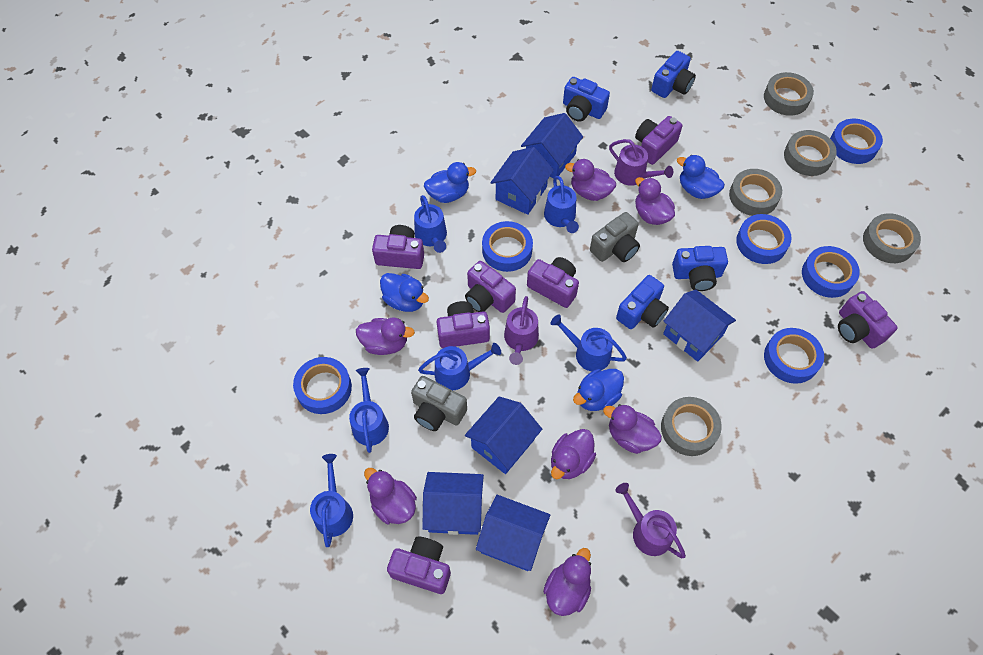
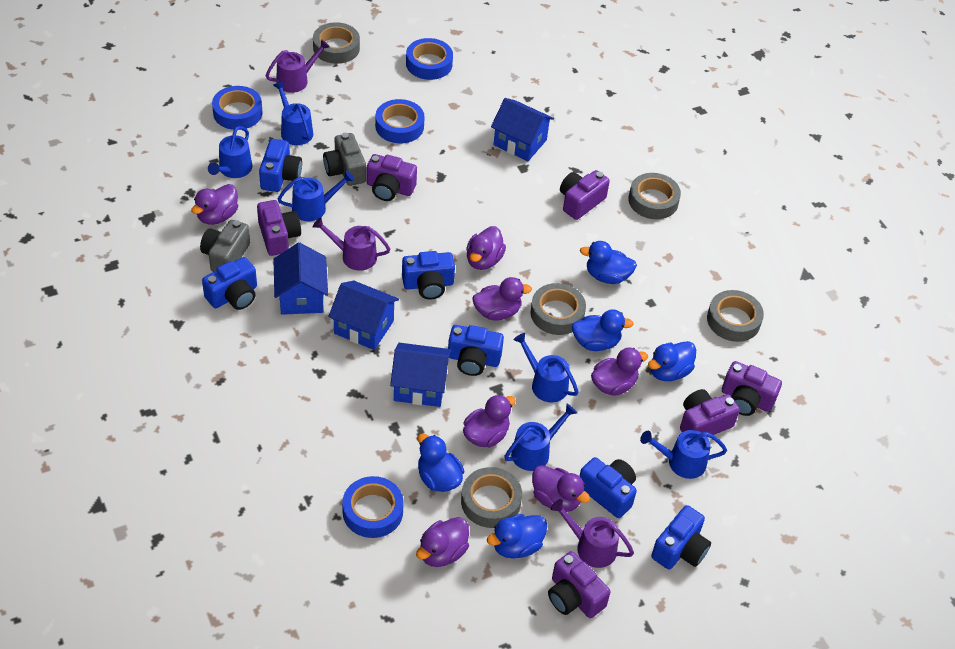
blue camera: 4 -> 6
blue duck: 4 -> 5
blue house: 6 -> 4
blue tape: 6 -> 4
purple camera: 7 -> 6

